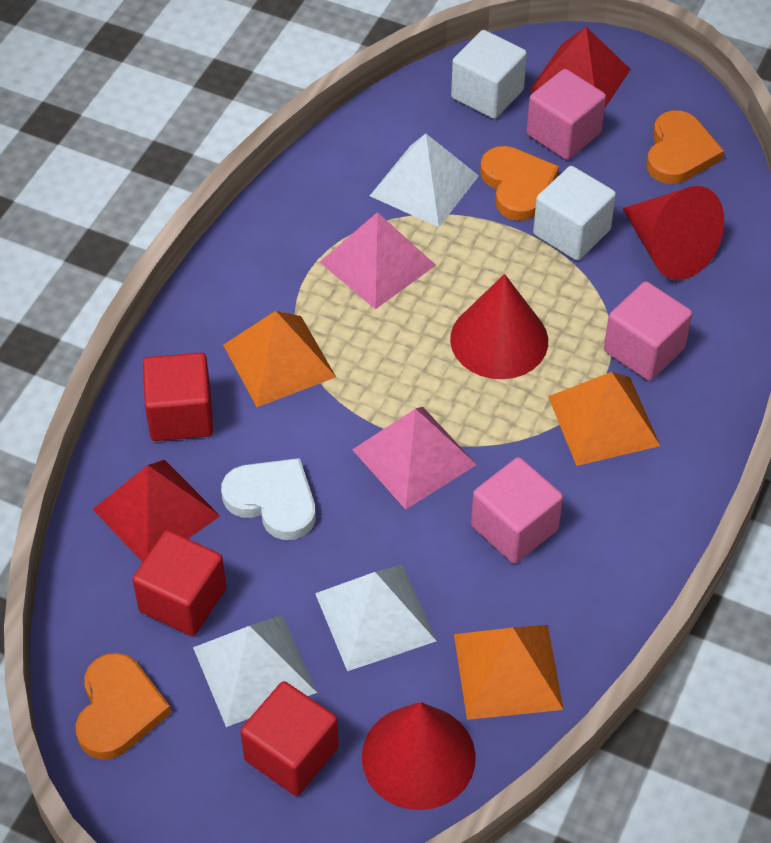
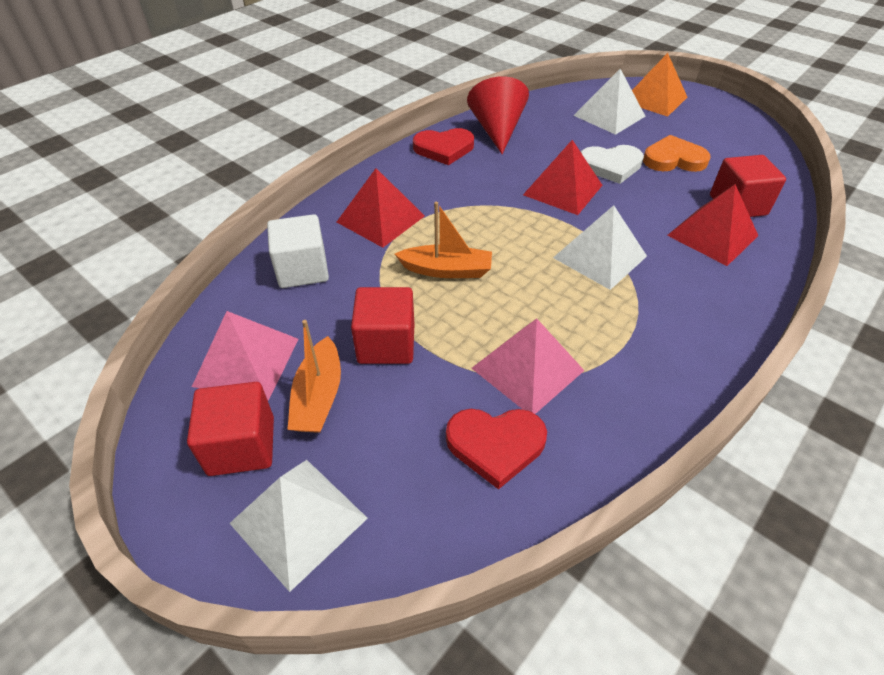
orange boat: 0 -> 2
orange heart: 3 -> 1
orange pyramid: 3 -> 1
pink cube: 3 -> 0
red cone: 3 -> 1
red heart: 0 -> 2
red pyramid: 2 -> 3
white cube: 2 -> 1

